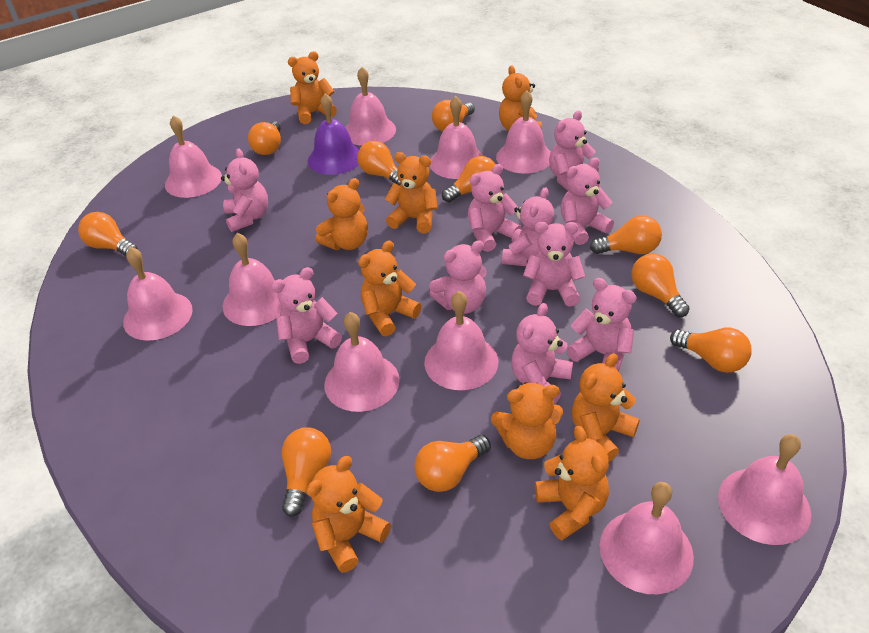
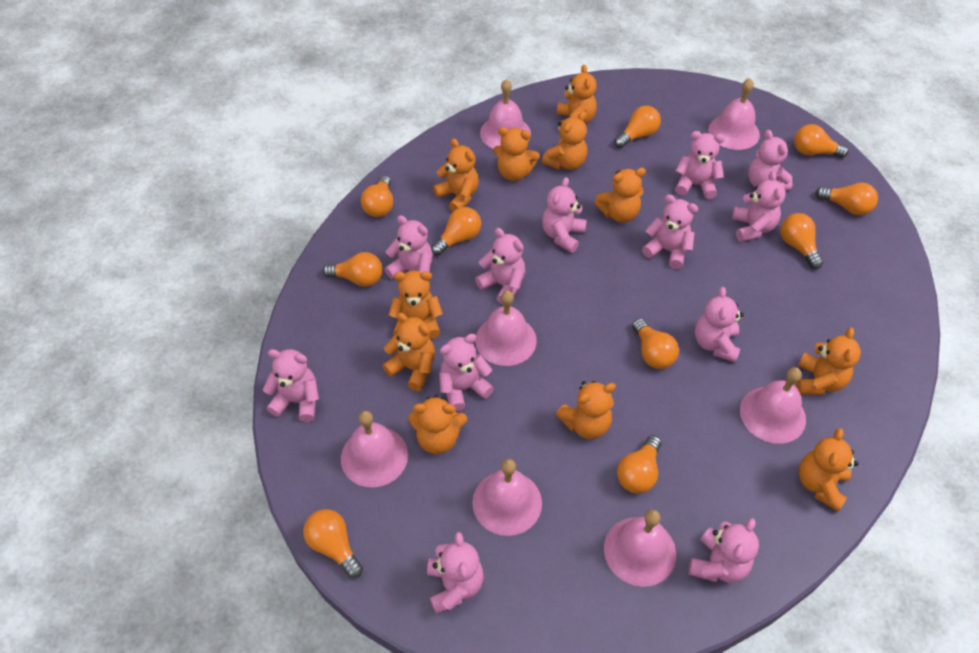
orange teddy bear: 9 -> 11
pink bell: 10 -> 7
pink teddy bear: 10 -> 12
purple bell: 1 -> 0

